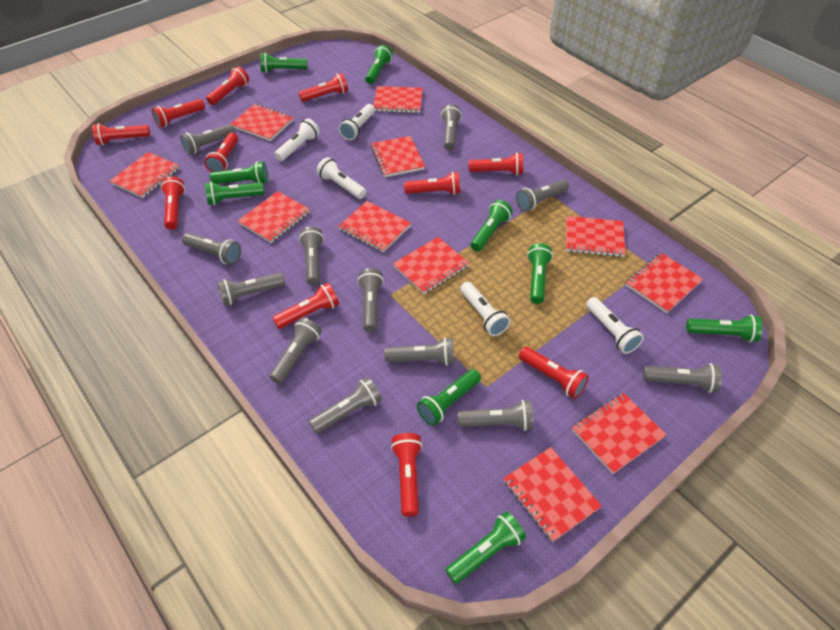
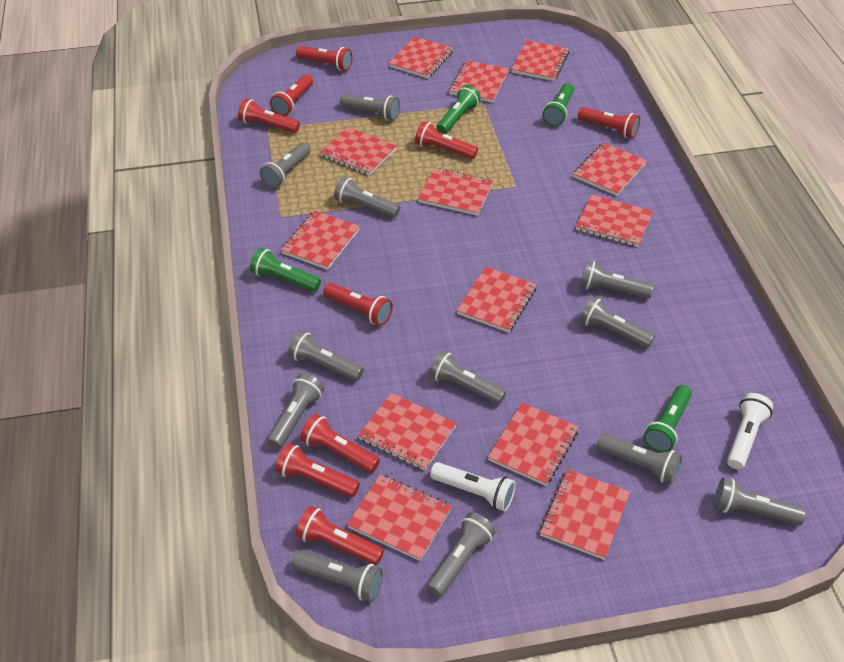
green flashlight: 9 -> 4
red flashlight: 11 -> 9
red notebook: 11 -> 13
white flashlight: 5 -> 2

